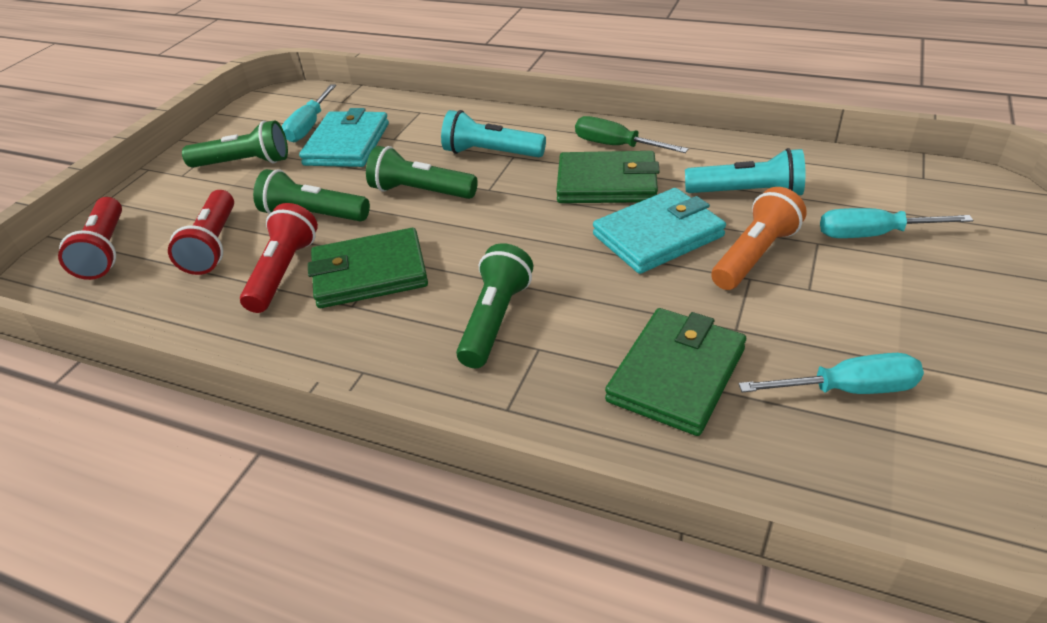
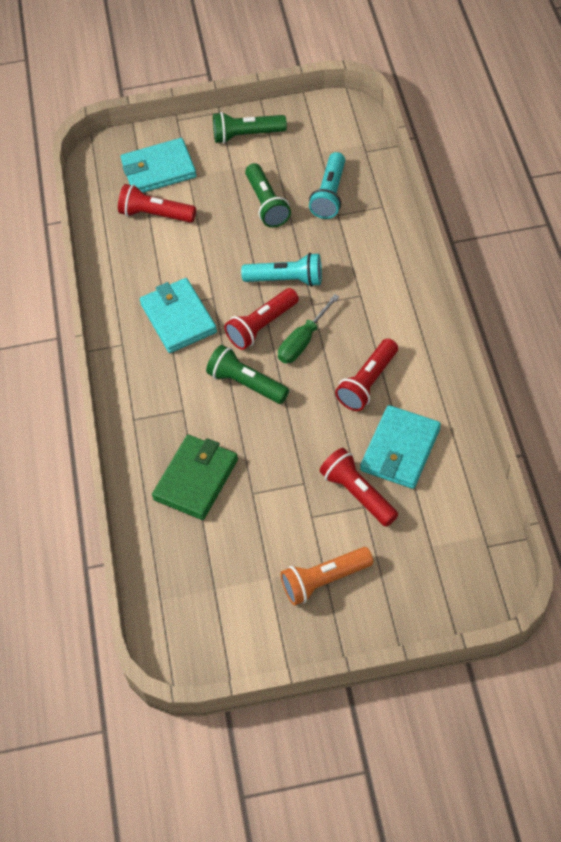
green flashlight: 4 -> 3
green wallet: 3 -> 1
red flashlight: 3 -> 4
turquoise screwdriver: 3 -> 0
turquoise wallet: 2 -> 3

